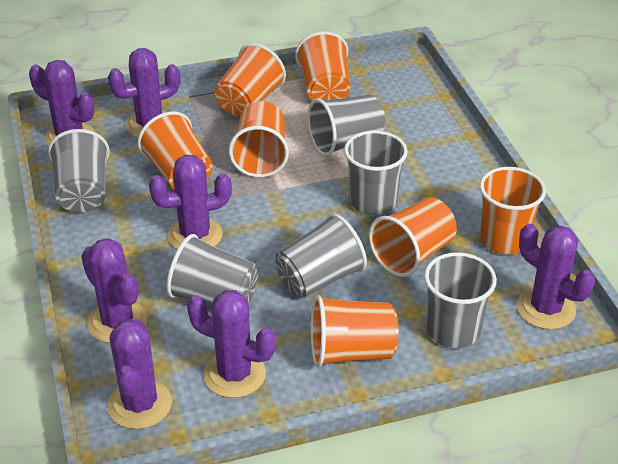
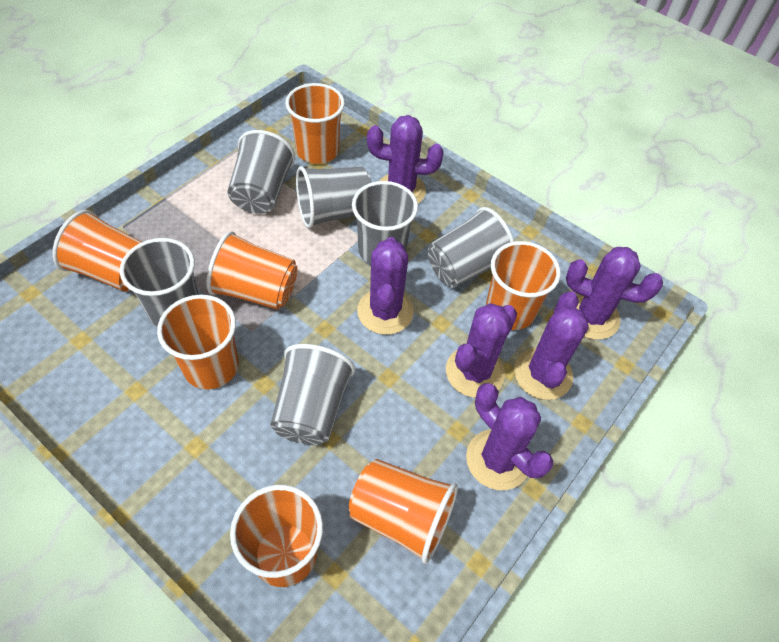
purple cactus: 7 -> 6

